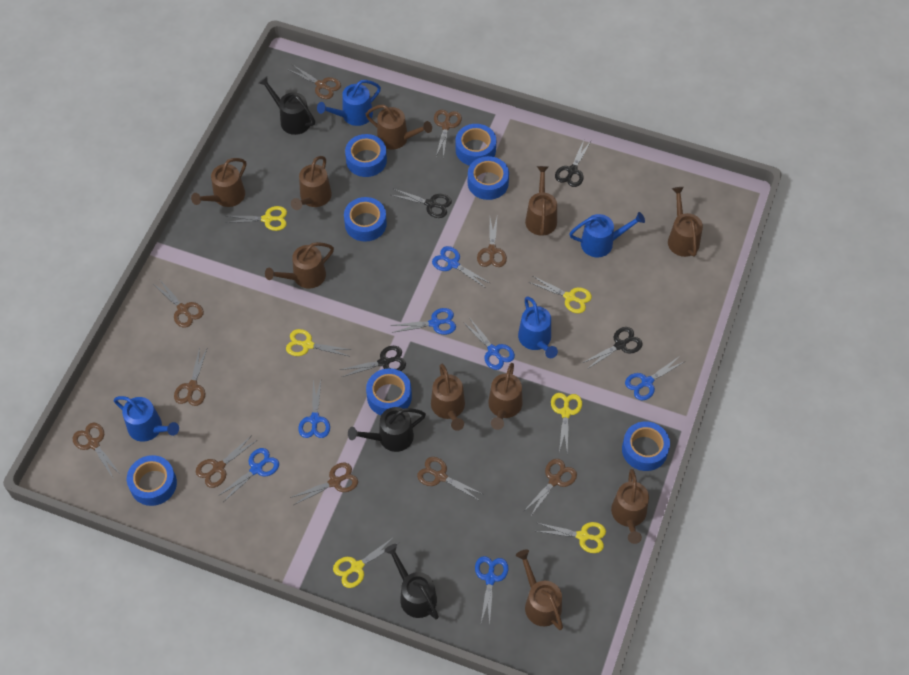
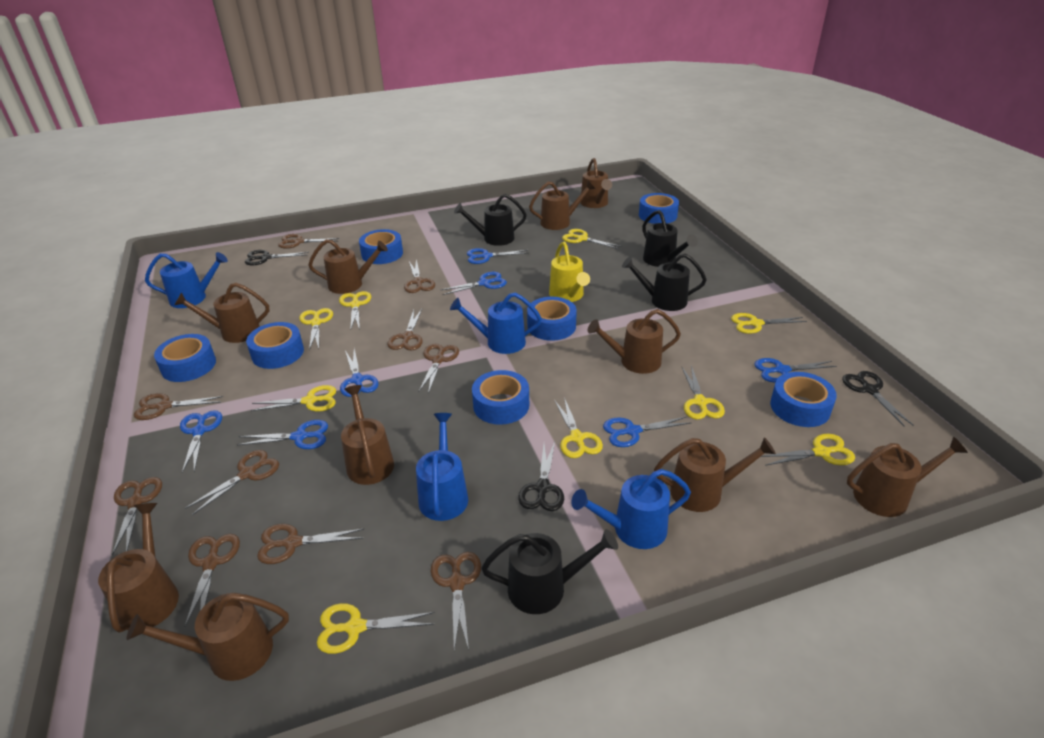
black scissors: 4 -> 3
black watering can: 3 -> 4
yellow scissors: 6 -> 9
yellow watering can: 0 -> 1

